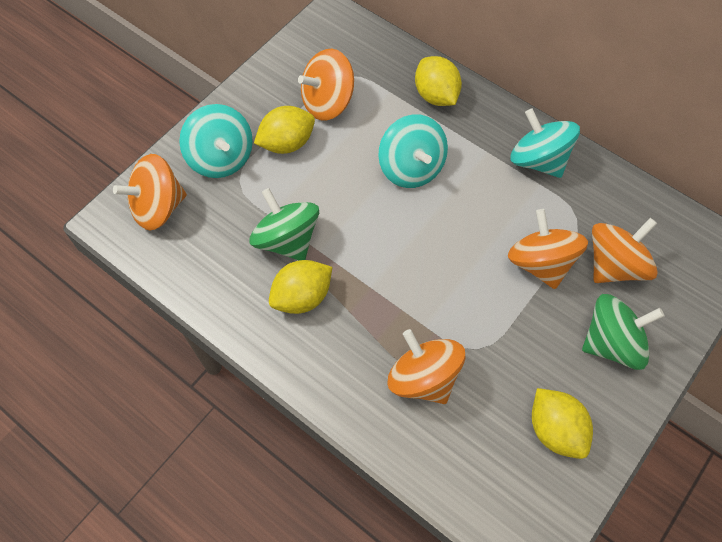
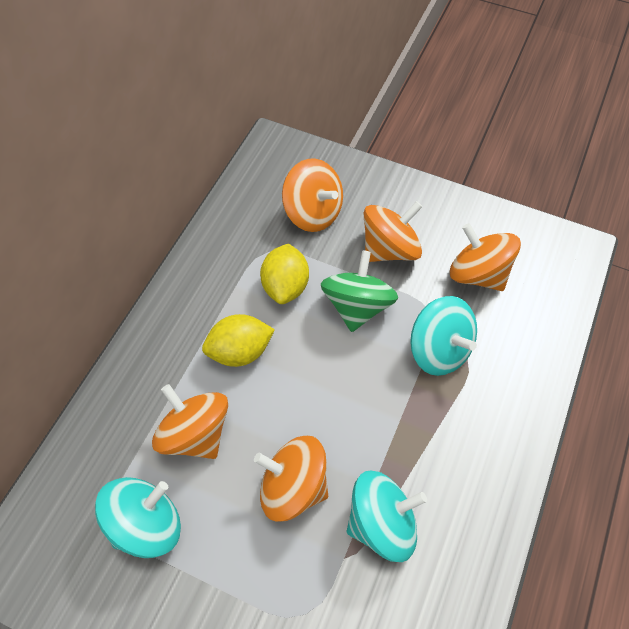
green spinning top: 2 -> 1
yellow lemon: 4 -> 2

